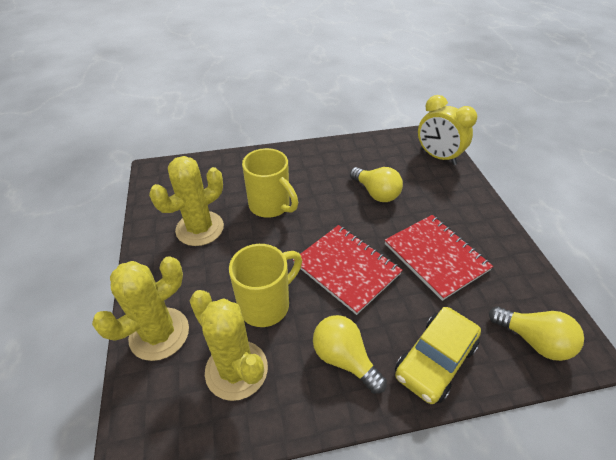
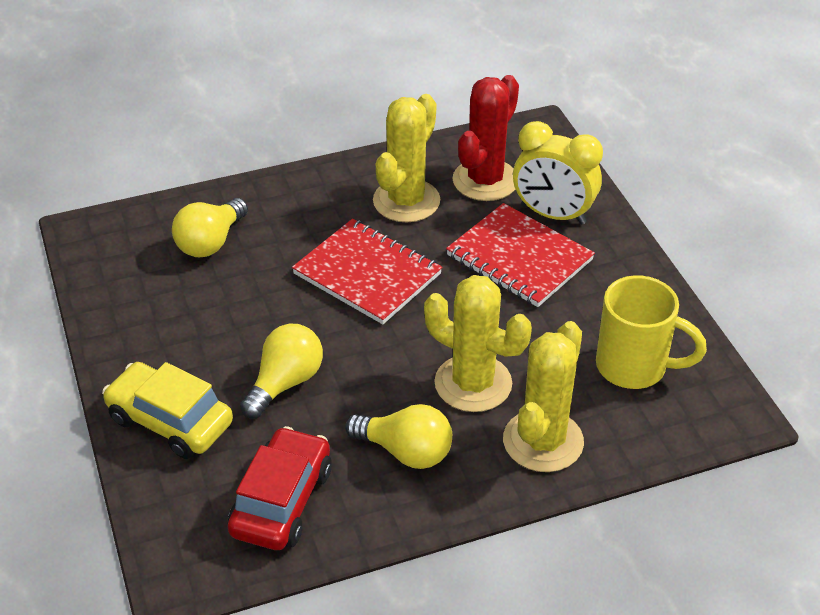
red cactus: 0 -> 1
red car: 0 -> 1
yellow mug: 2 -> 1

